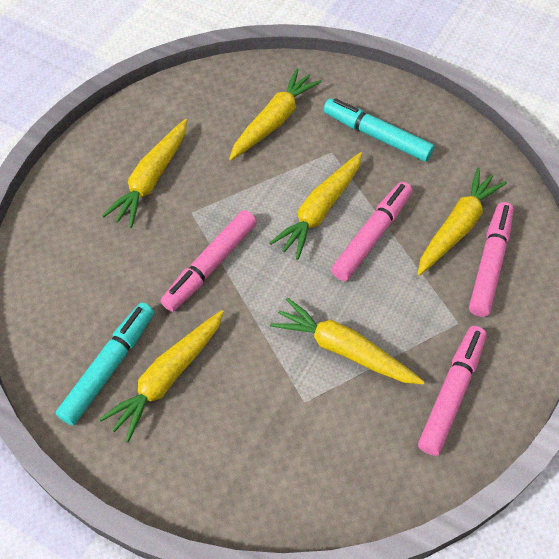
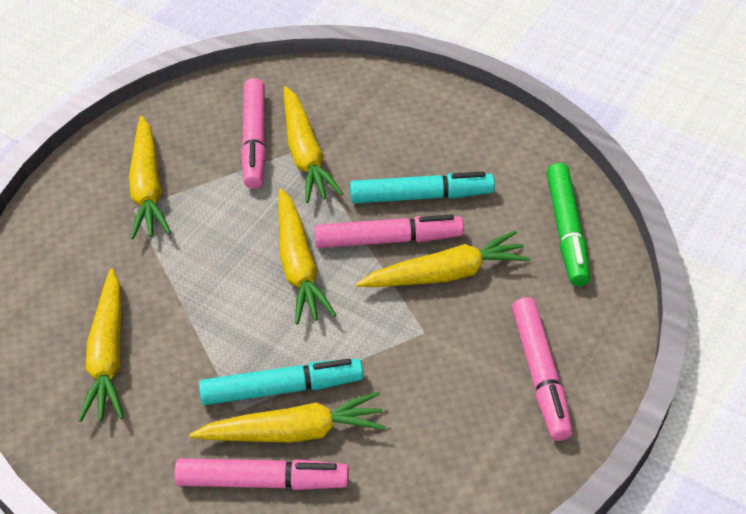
green marker: 0 -> 1

